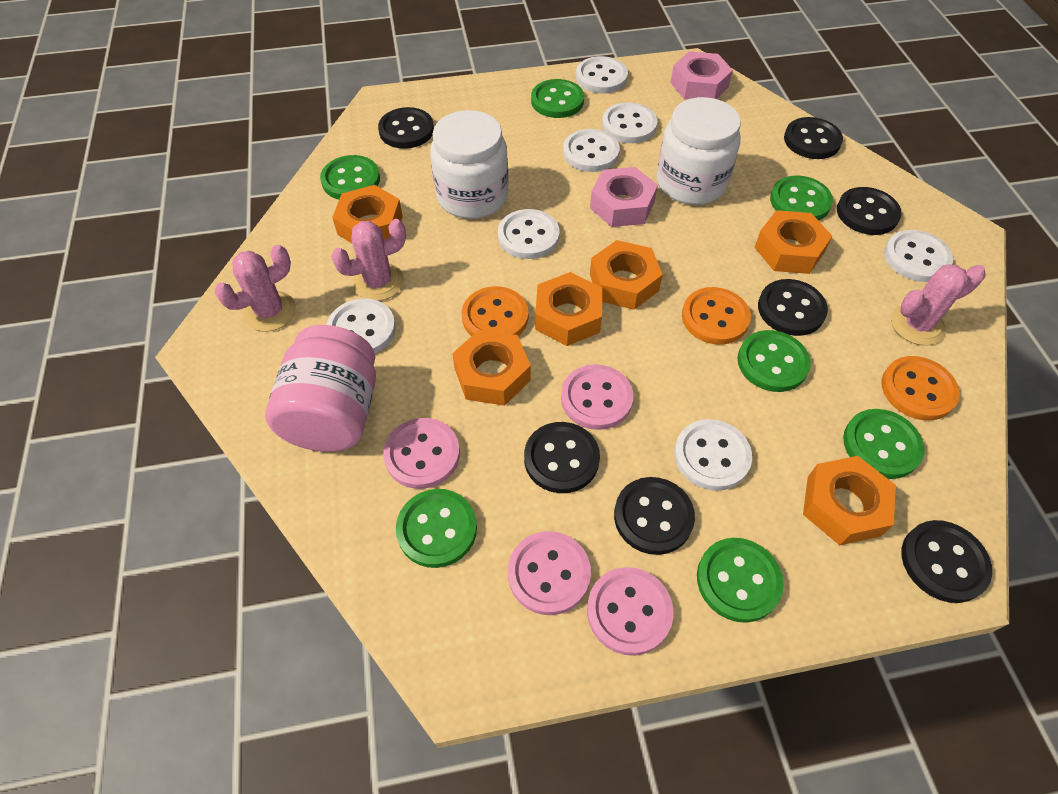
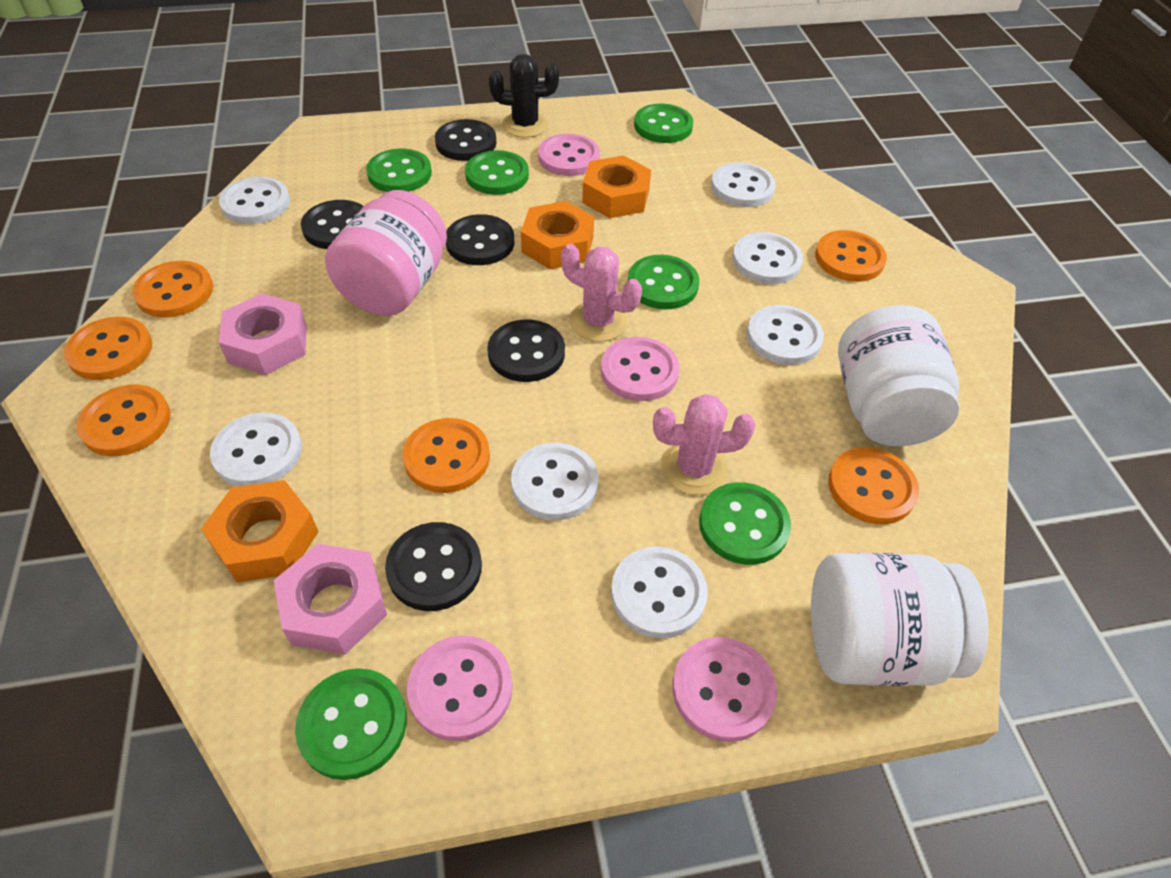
black button: 7 -> 5
black cactus: 0 -> 1
green button: 7 -> 6
orange button: 3 -> 6
orange nut: 6 -> 3
pink cactus: 3 -> 2

